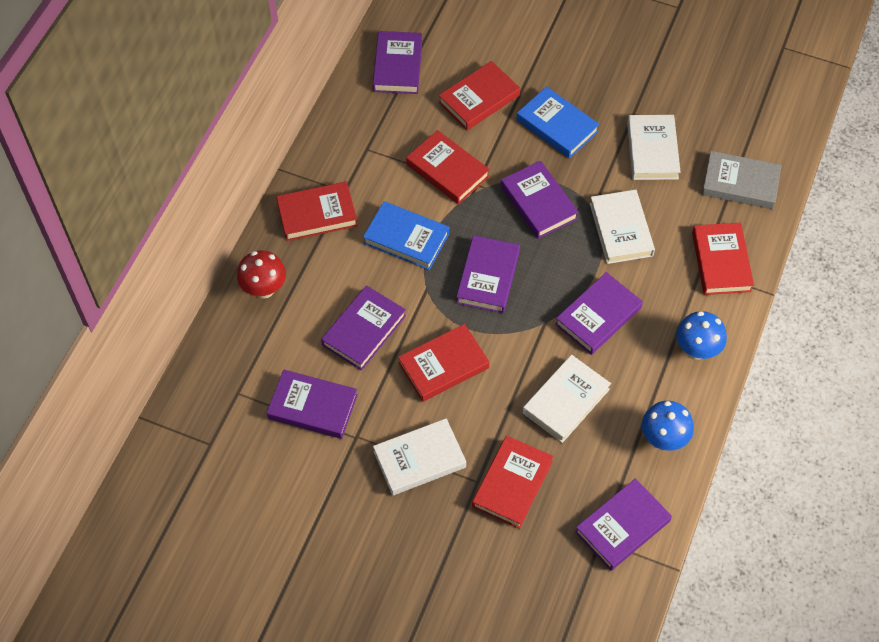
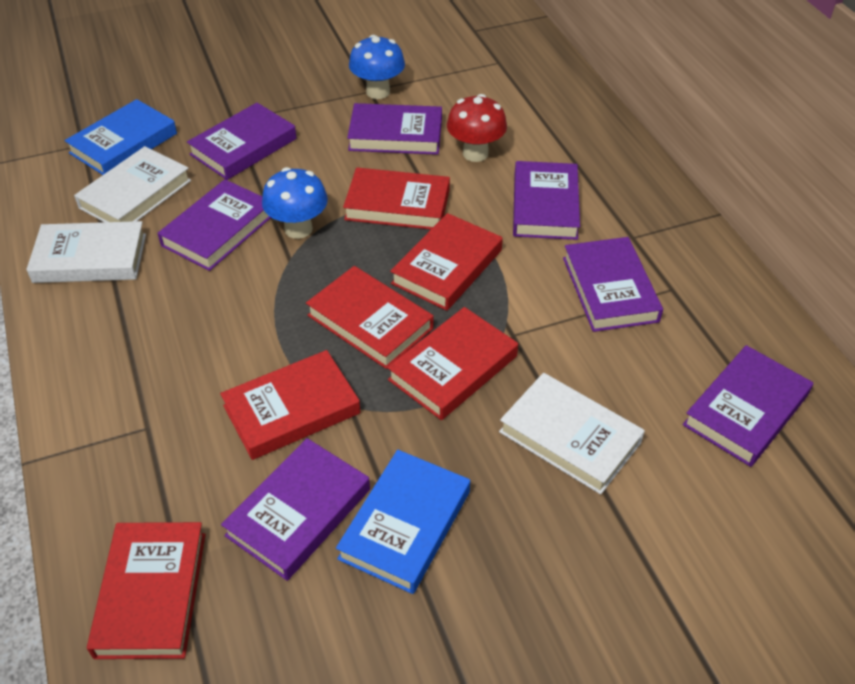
grey book: 1 -> 0
white book: 4 -> 3

